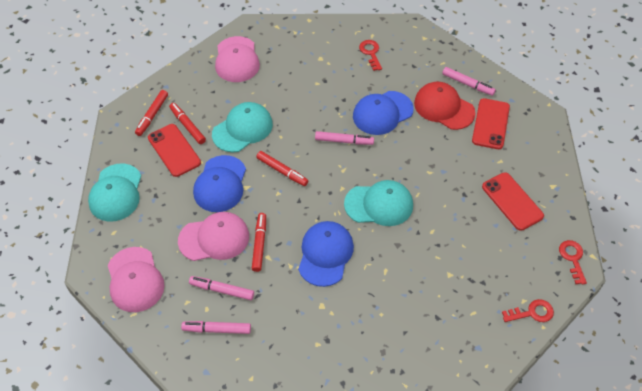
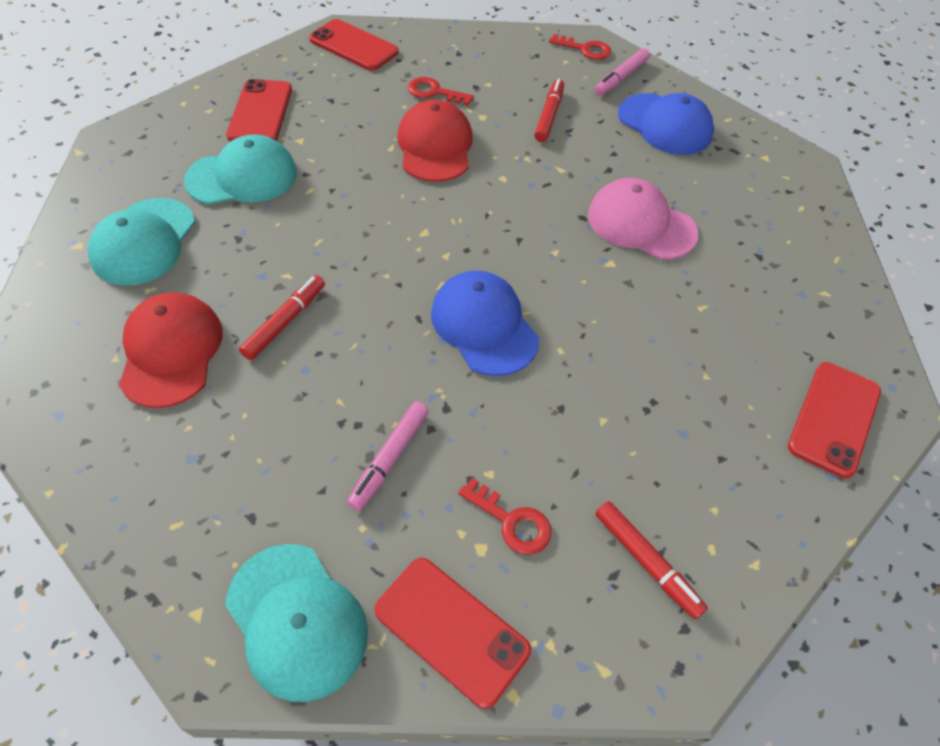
blue cap: 3 -> 2
pink cap: 3 -> 1
pink marker: 4 -> 2
red cap: 1 -> 2
red marker: 4 -> 3
red phone: 3 -> 4

